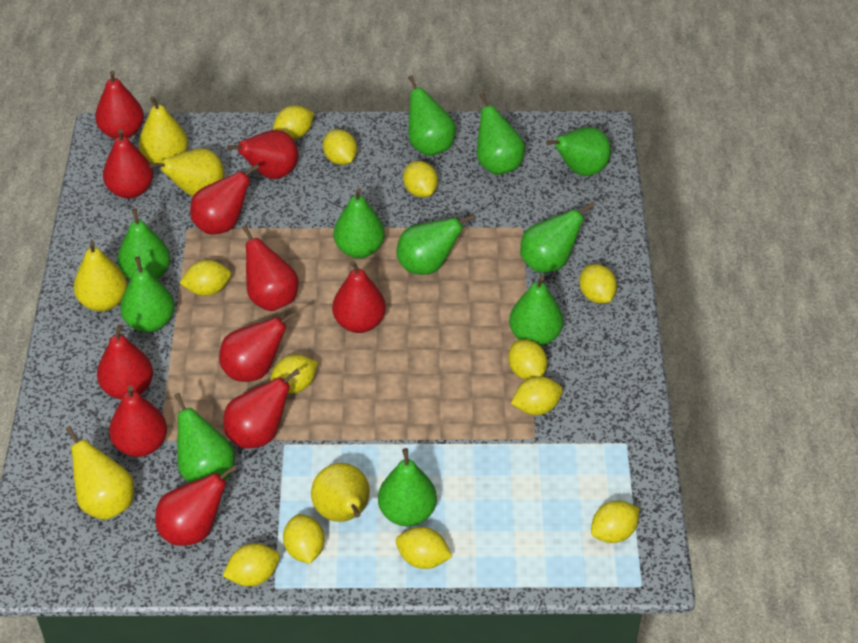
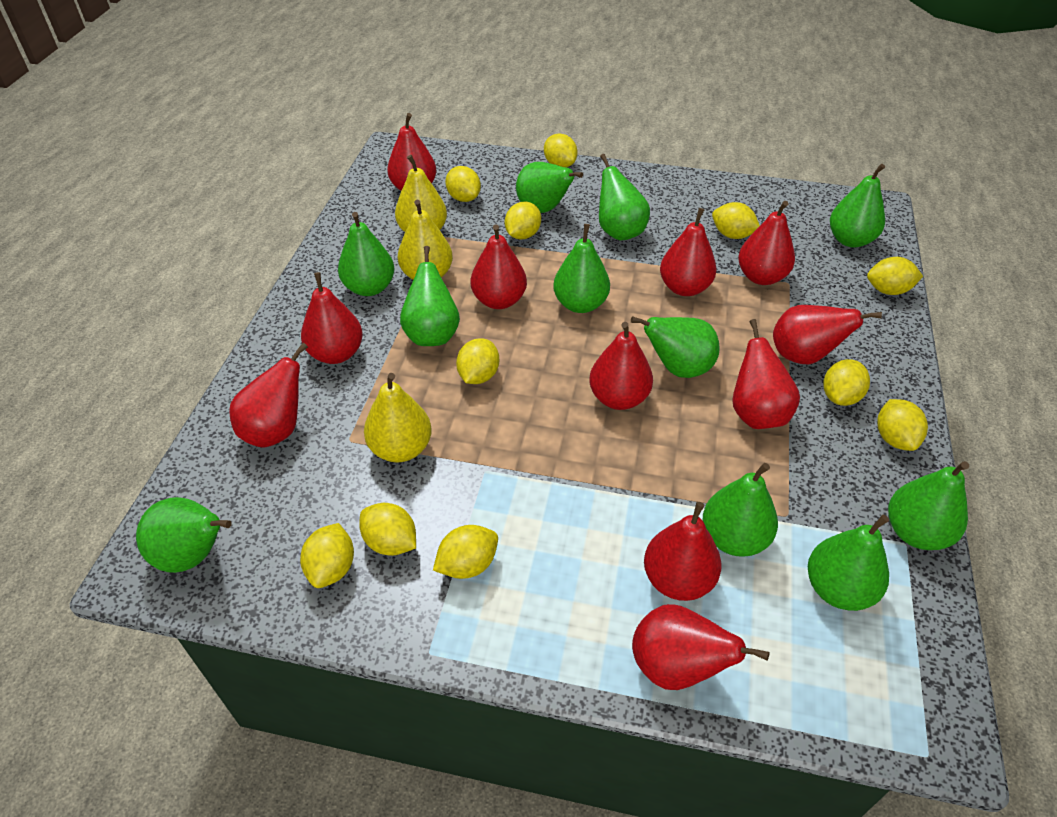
yellow lemon: 12 -> 11
yellow pear: 5 -> 3

